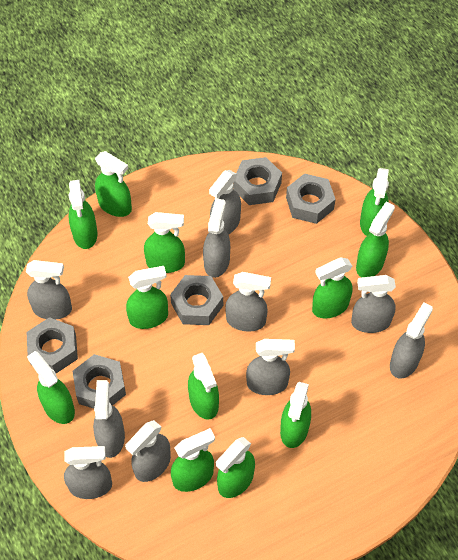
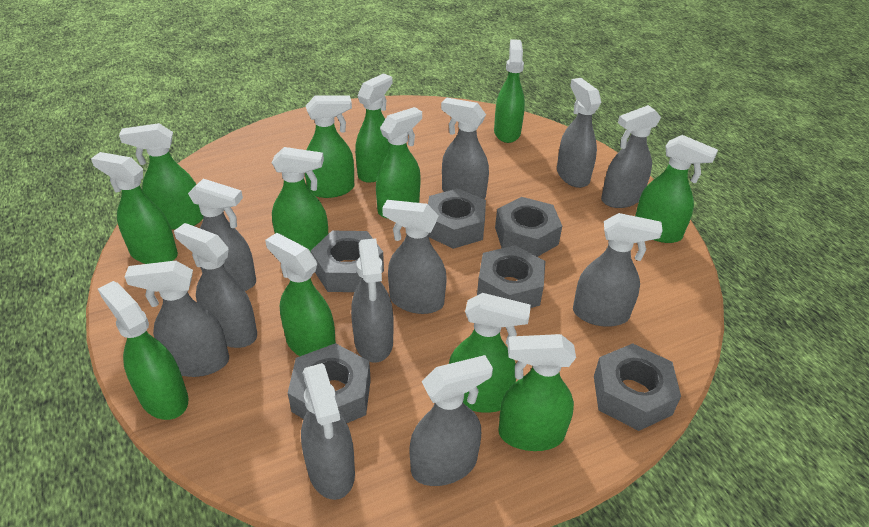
grey nut: 5 -> 6
grey spray bottle: 10 -> 11

